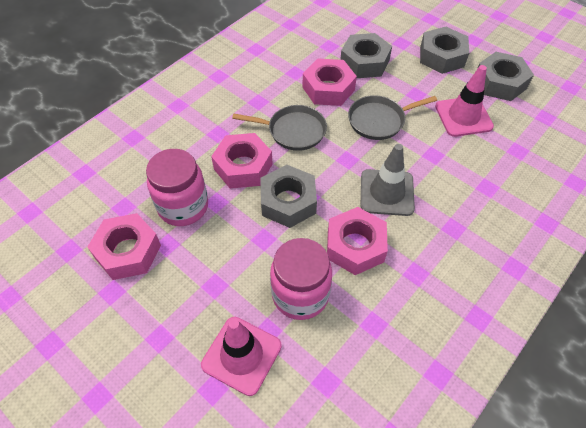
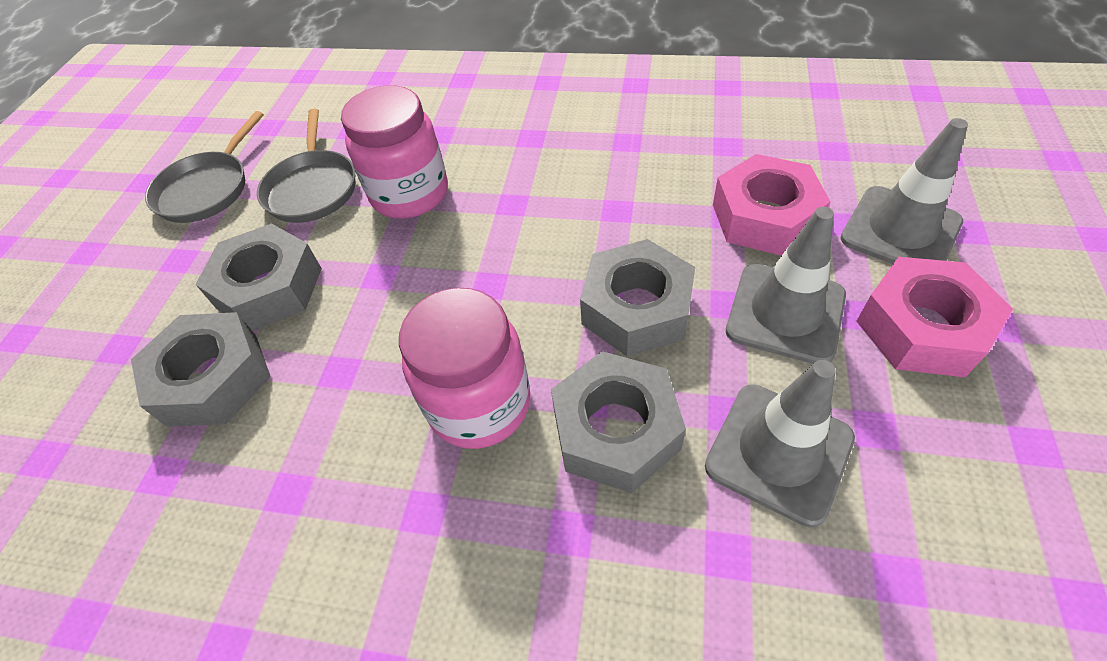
grey traffic cone: 1 -> 3
pink nut: 4 -> 2
pink traffic cone: 2 -> 0

